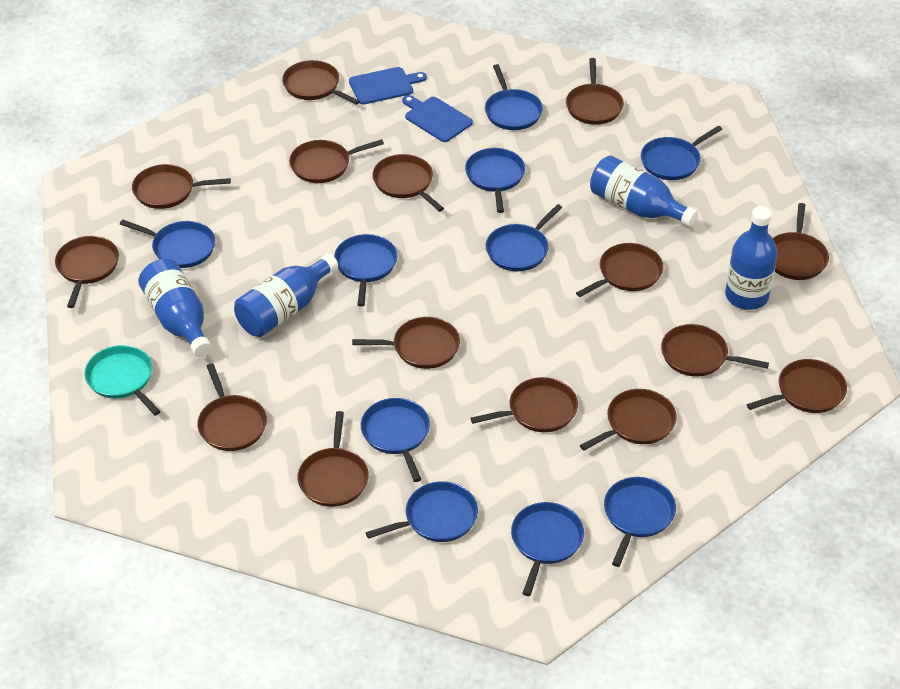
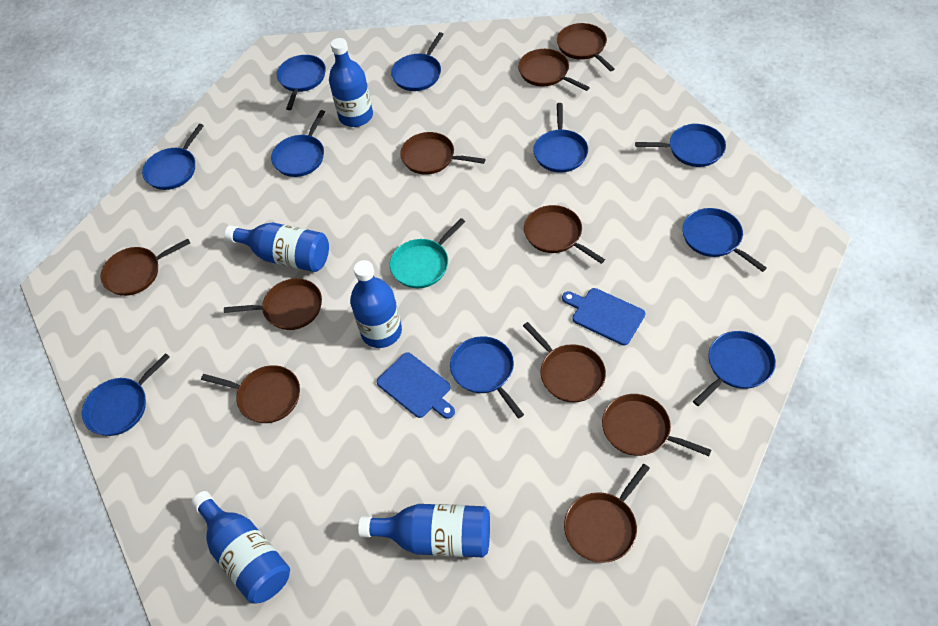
blue bottle: 4 -> 5
brown pan: 15 -> 10

